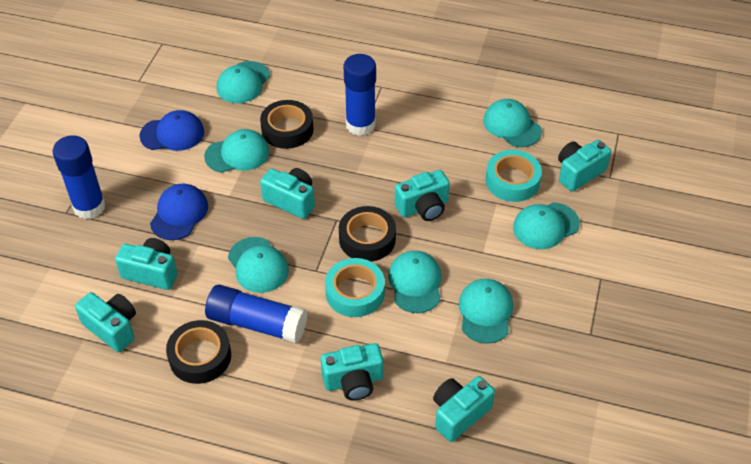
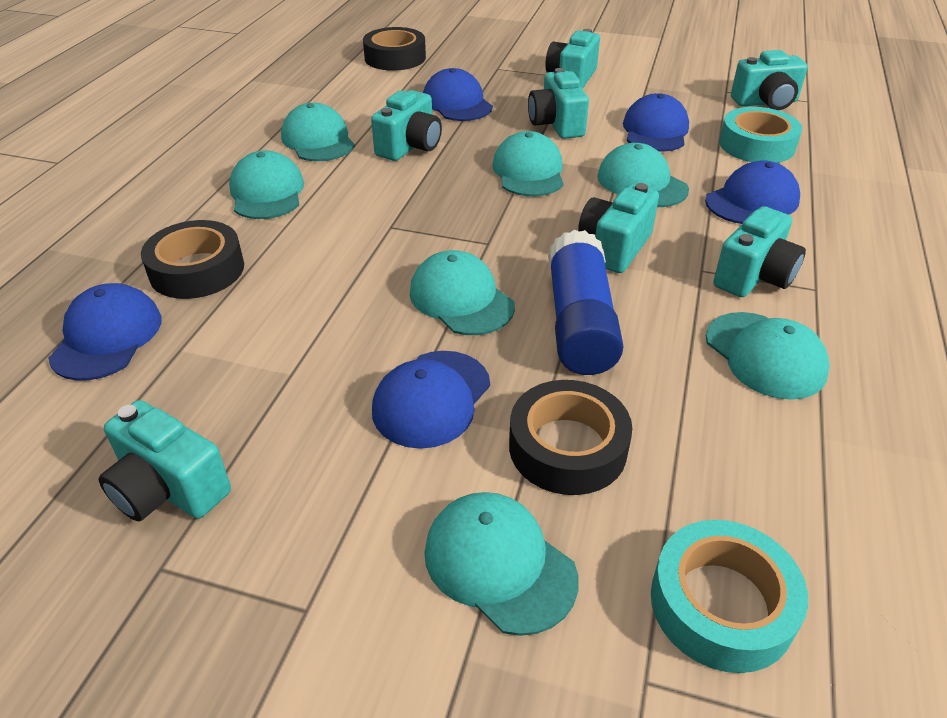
blue cap: 2 -> 5
blue glue stick: 3 -> 1

